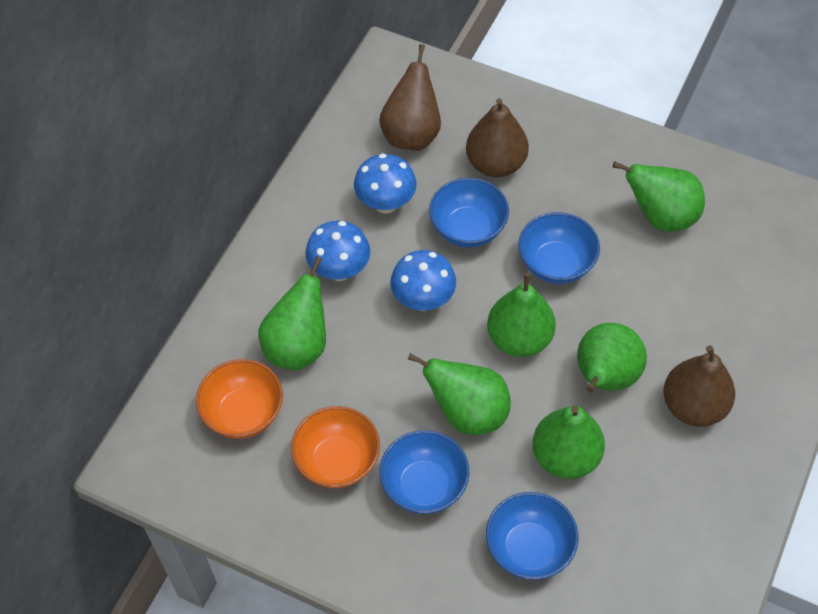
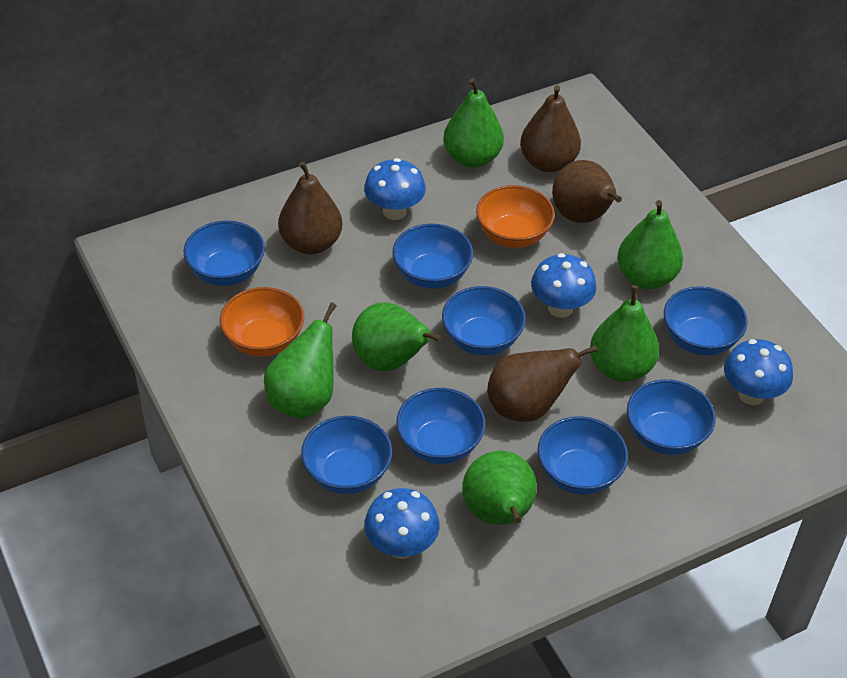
blue bowl: 4 -> 8
blue mushroom: 3 -> 4
brown pear: 3 -> 4

